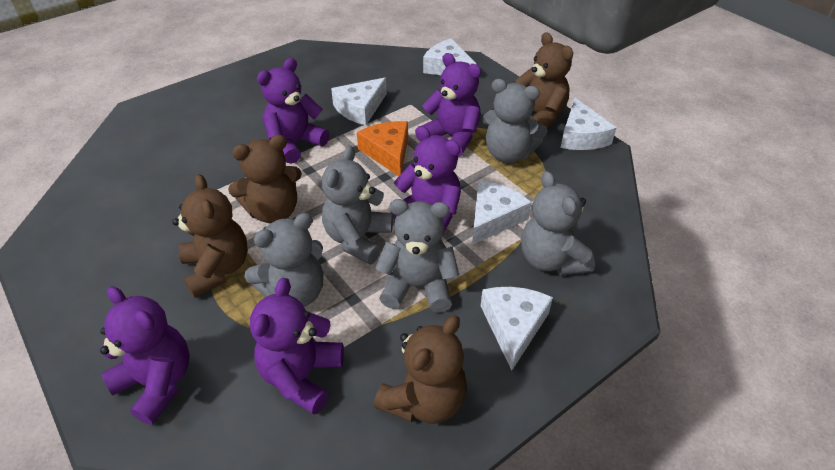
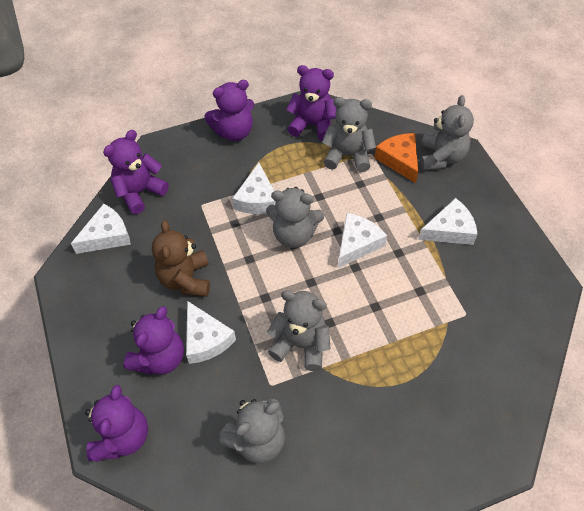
brown teddy bear: 4 -> 1

